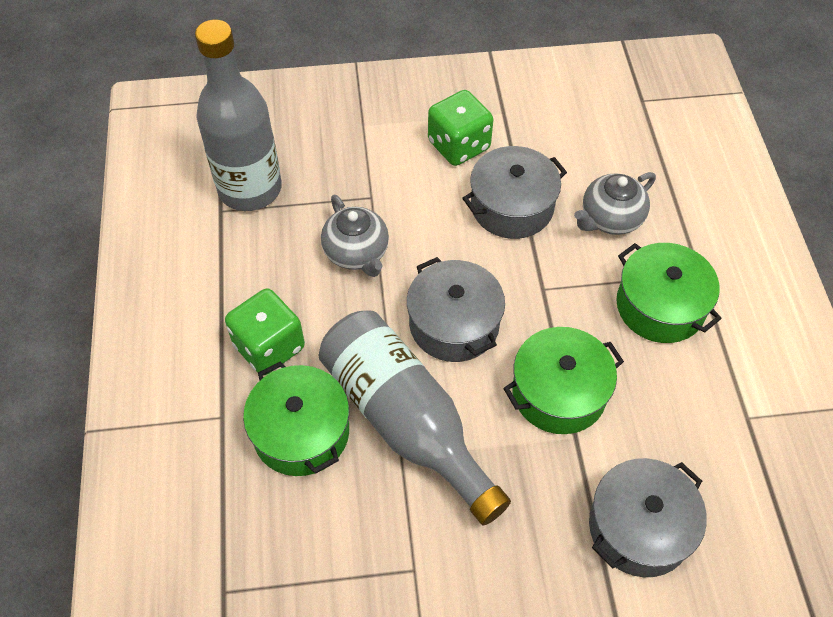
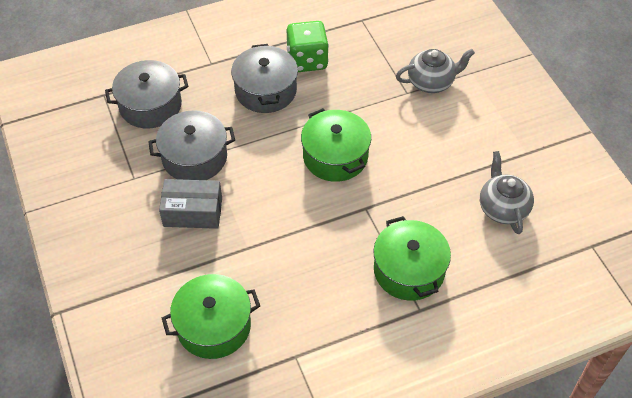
green dice: 2 -> 1
grey bottle: 2 -> 0
grey box: 0 -> 1

